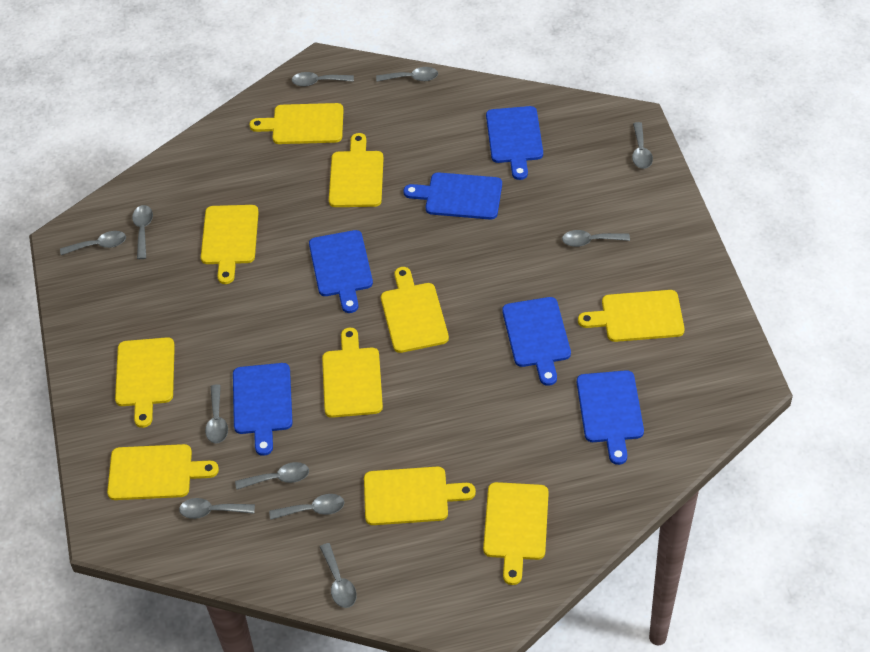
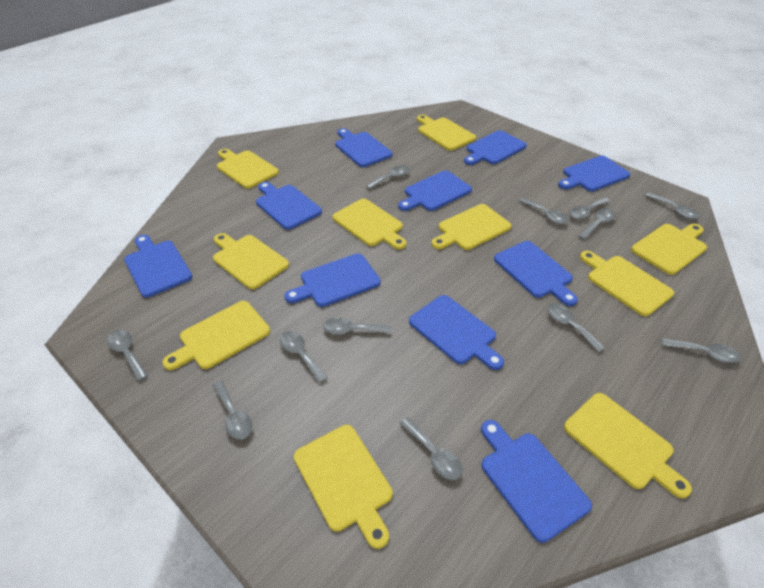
blue cutting board: 6 -> 10
grey spoon: 11 -> 12

